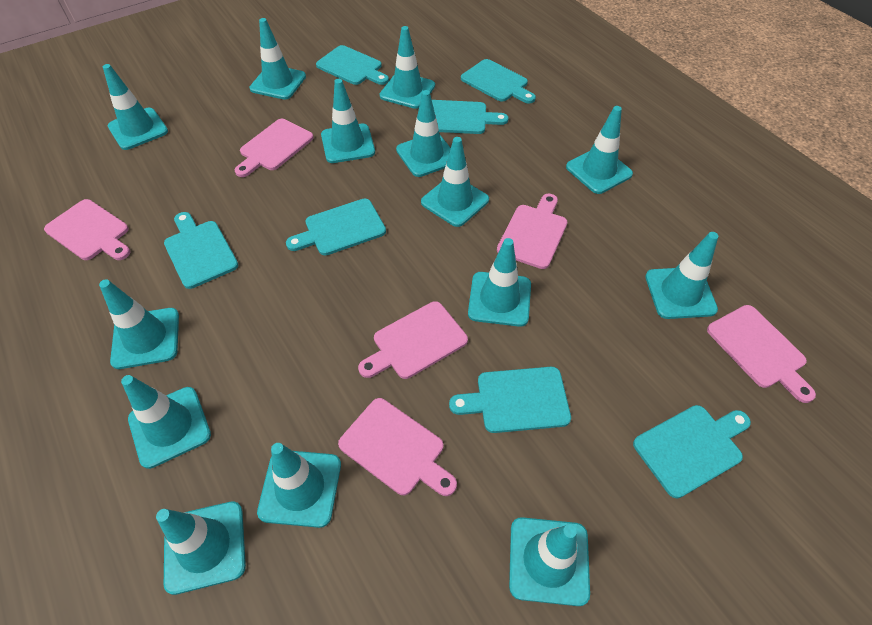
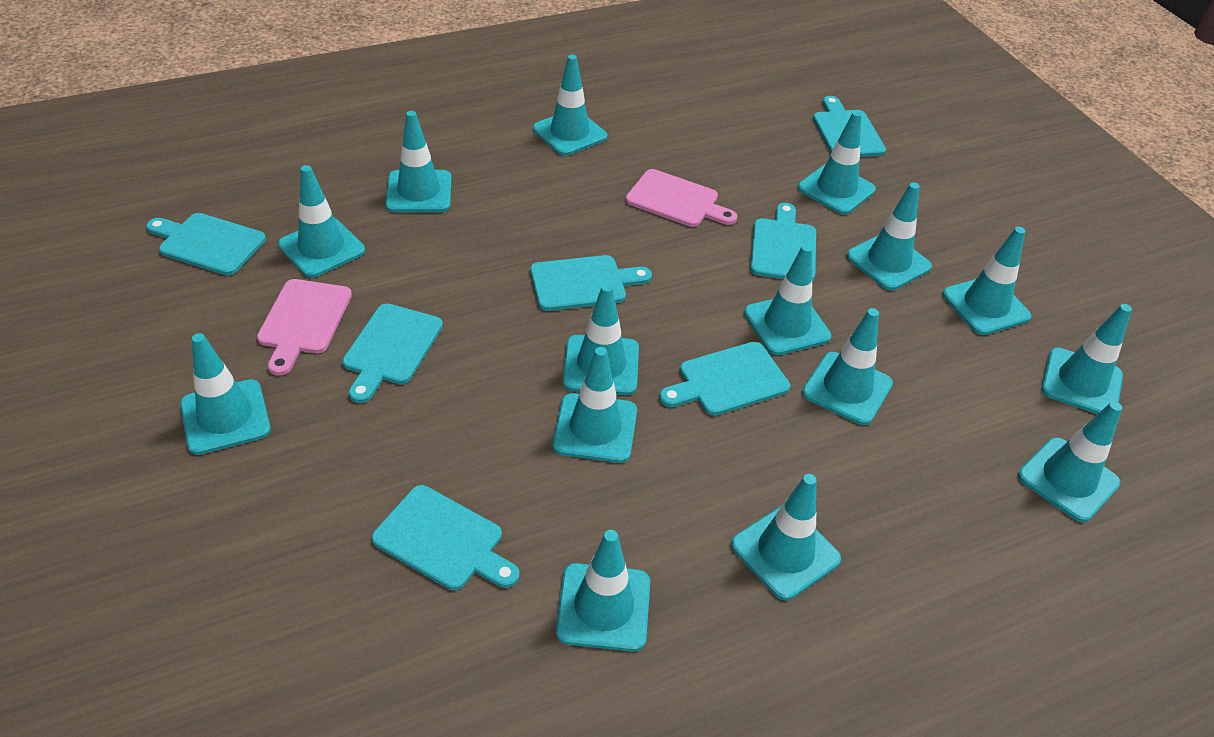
pink cutting board: 6 -> 2
turquoise traffic cone: 14 -> 15

